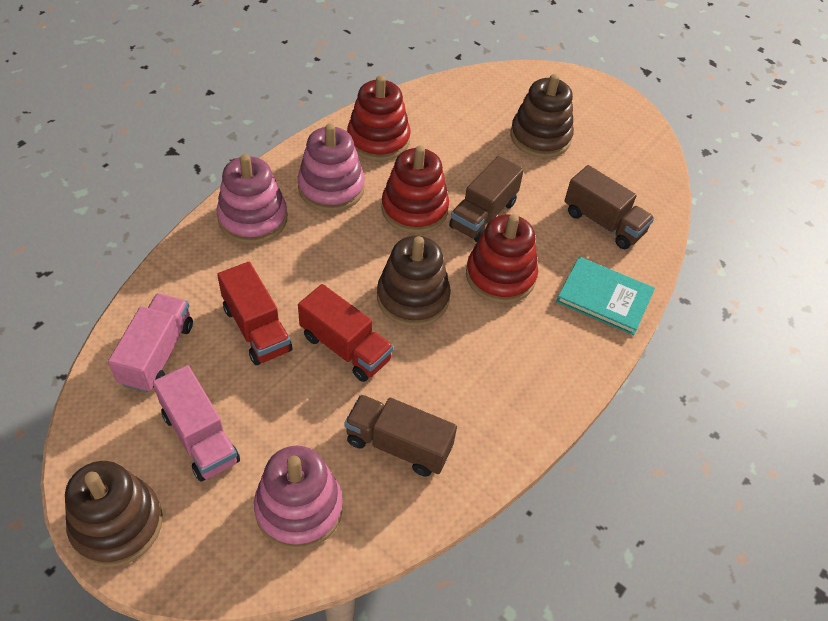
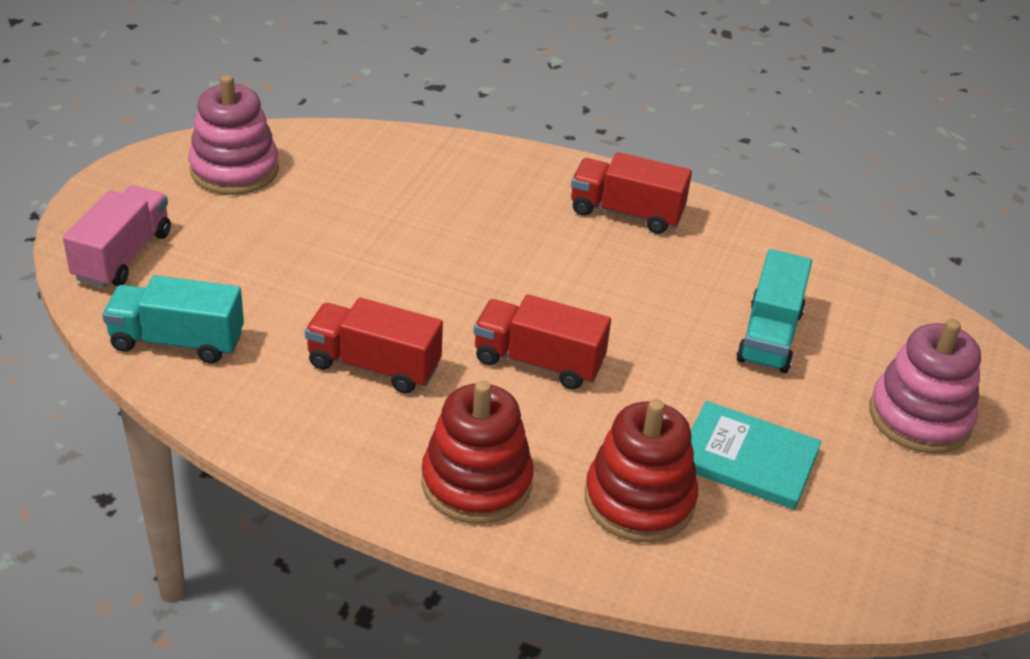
brown stacking toy: 3 -> 0
brown truck: 3 -> 0
pink stacking toy: 3 -> 2
pink truck: 2 -> 1
red stacking toy: 3 -> 2
red truck: 2 -> 3
turquoise truck: 0 -> 2

